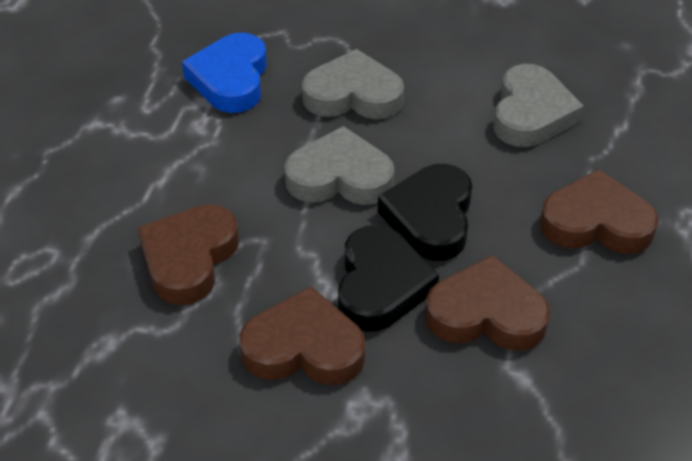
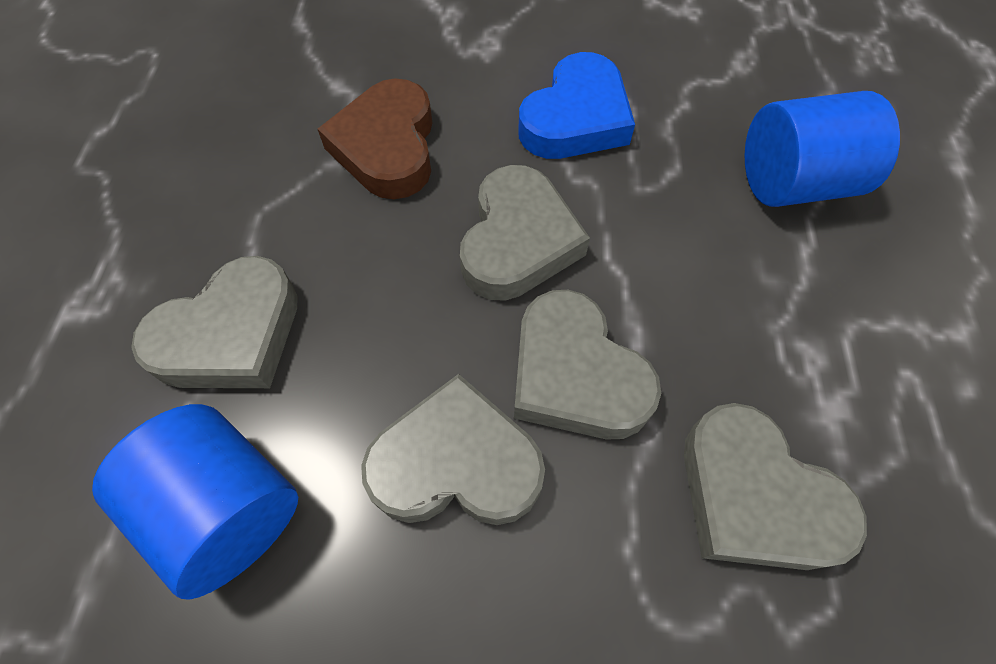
black heart: 2 -> 0
blue cylinder: 0 -> 2
brown heart: 4 -> 1
grey heart: 3 -> 5

